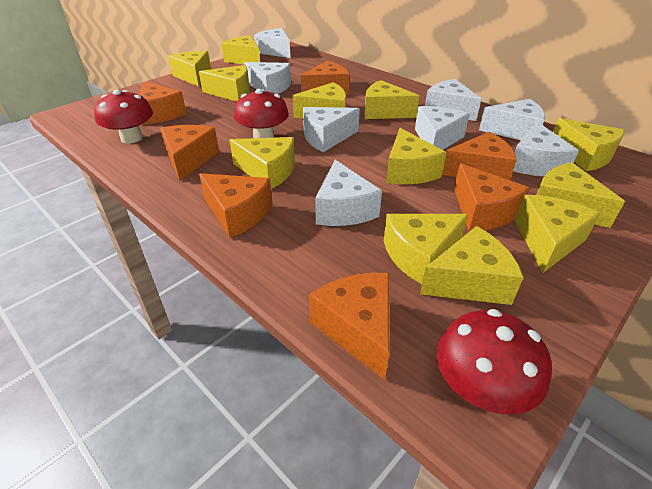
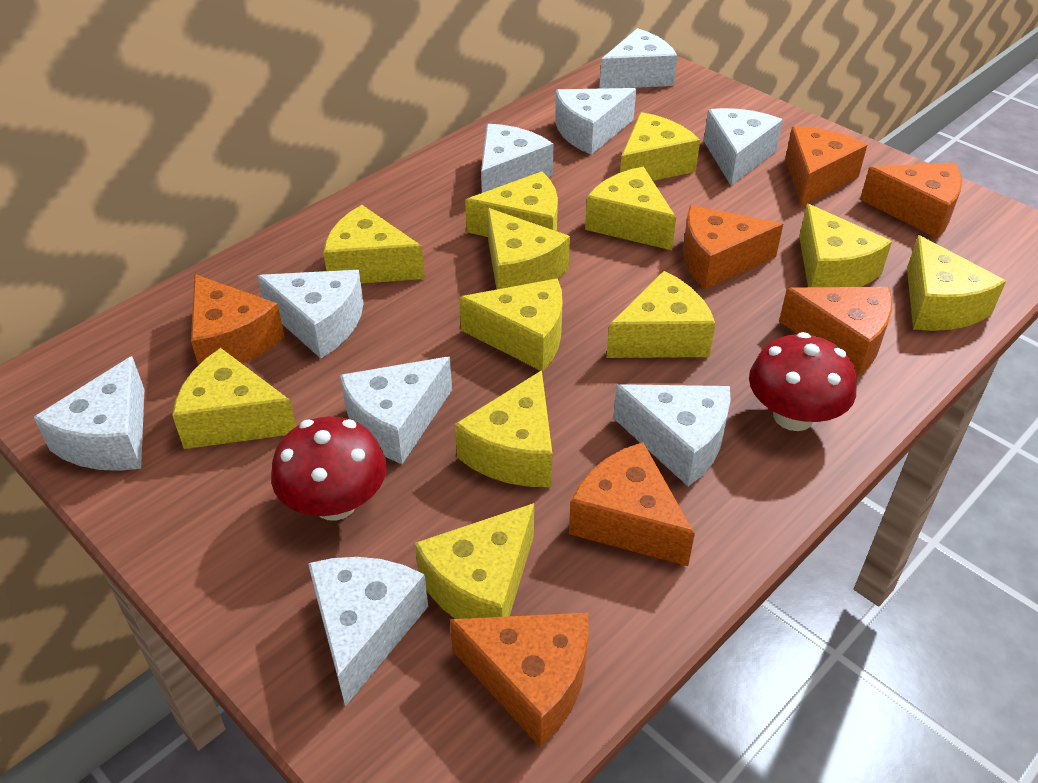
red mushroom: 3 -> 2
white cheese: 8 -> 9

